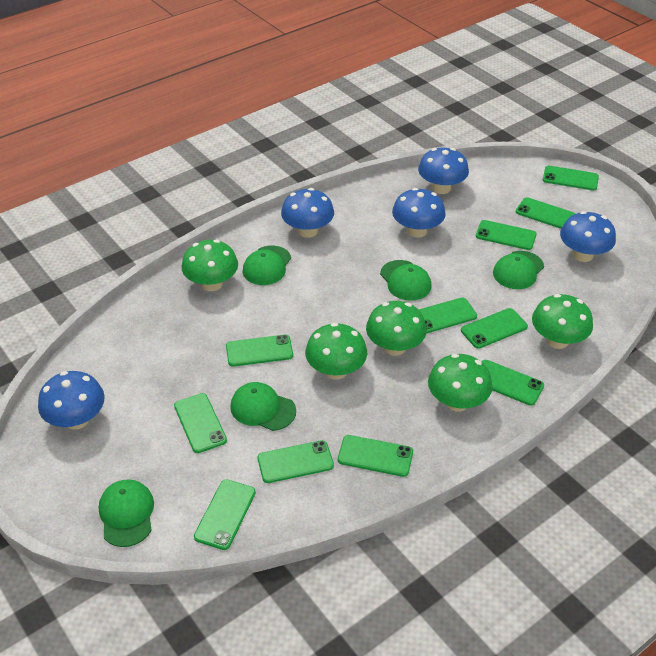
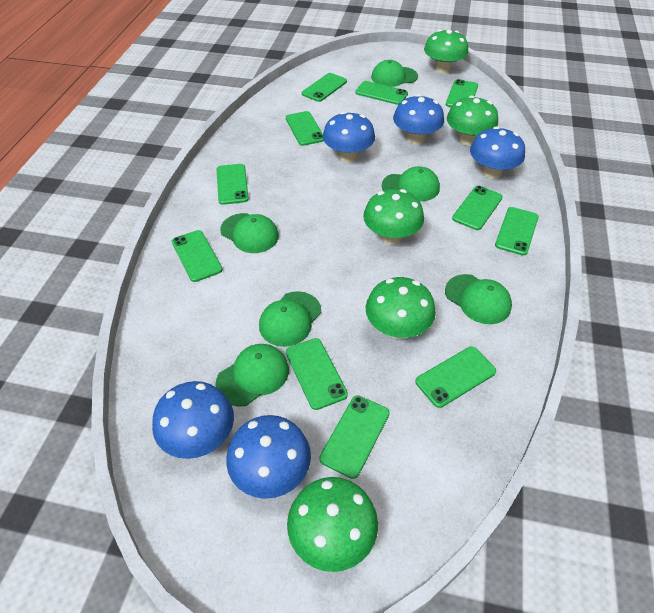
green cap: 5 -> 6

